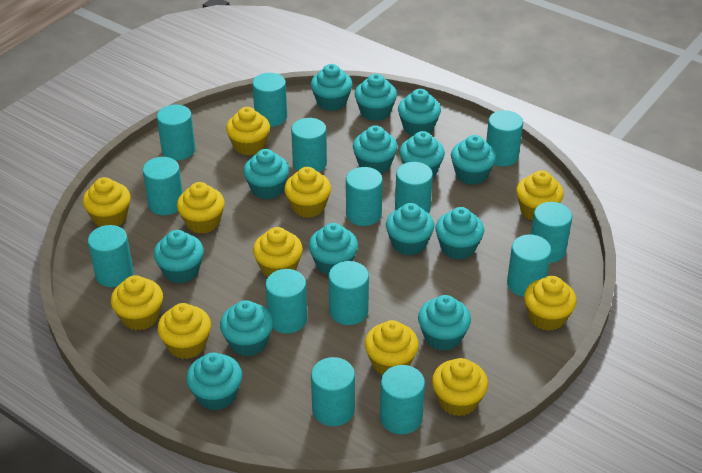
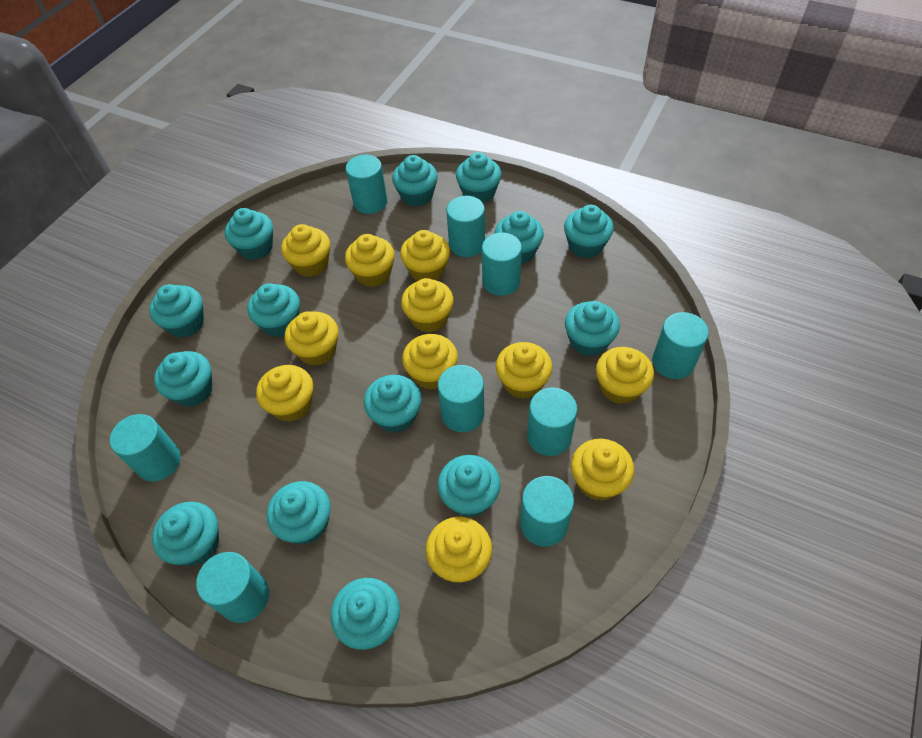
turquoise cylinder: 14 -> 9

